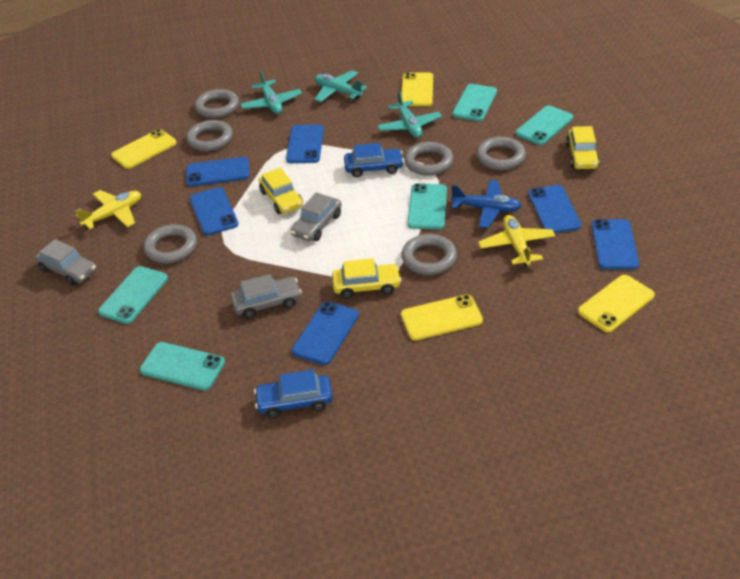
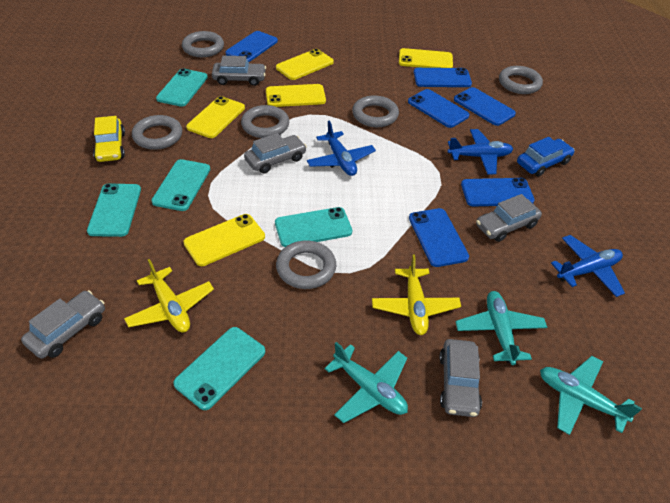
blue car: 2 -> 1
blue plane: 1 -> 3
grey car: 3 -> 5
yellow car: 3 -> 1
yellow phone: 4 -> 5

